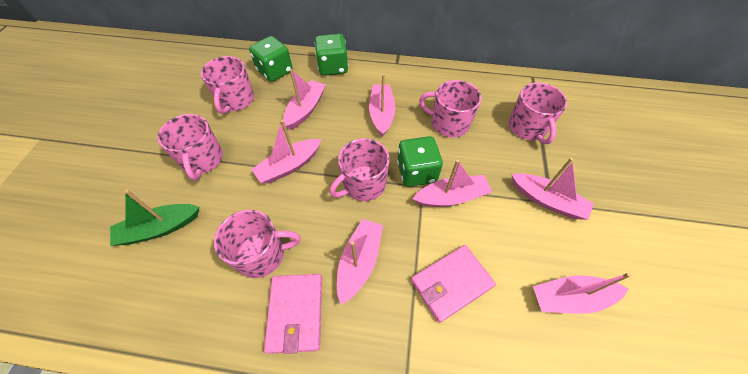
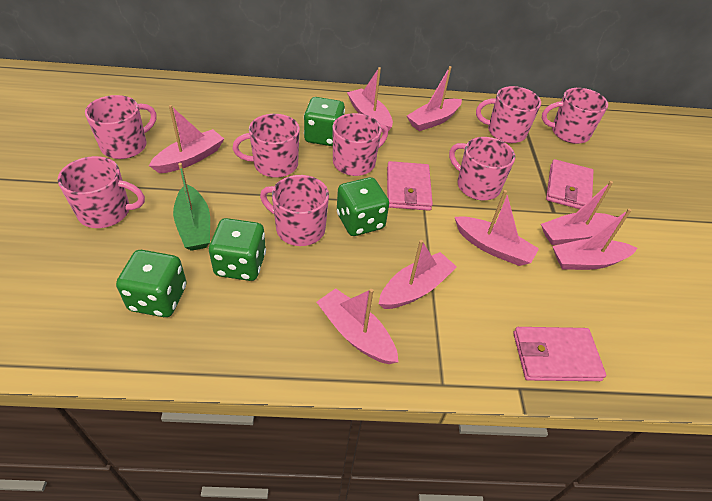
green dice: 3 -> 4
pink boat: 7 -> 8
pink mug: 6 -> 8
pink wallet: 2 -> 3

